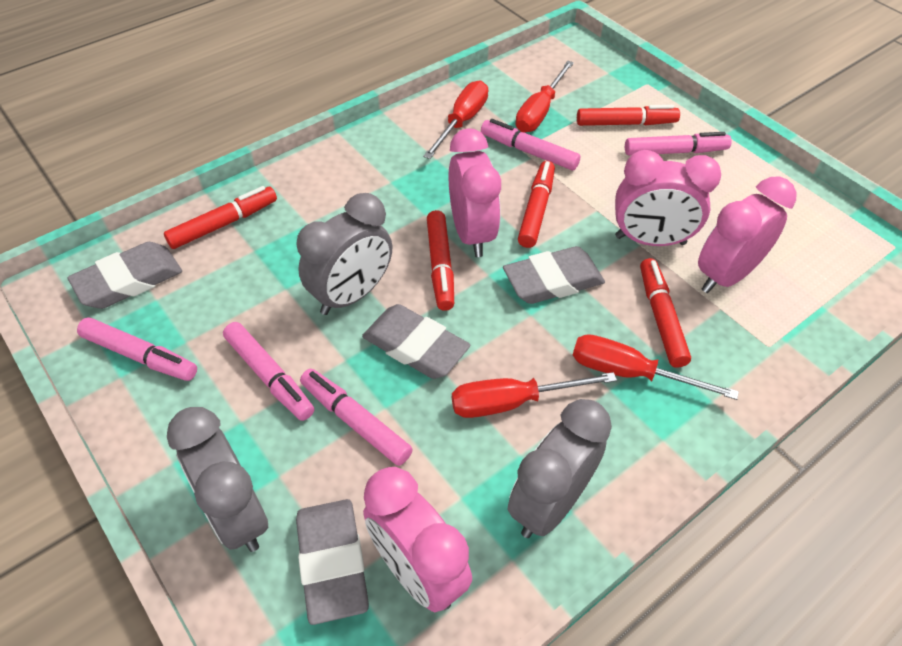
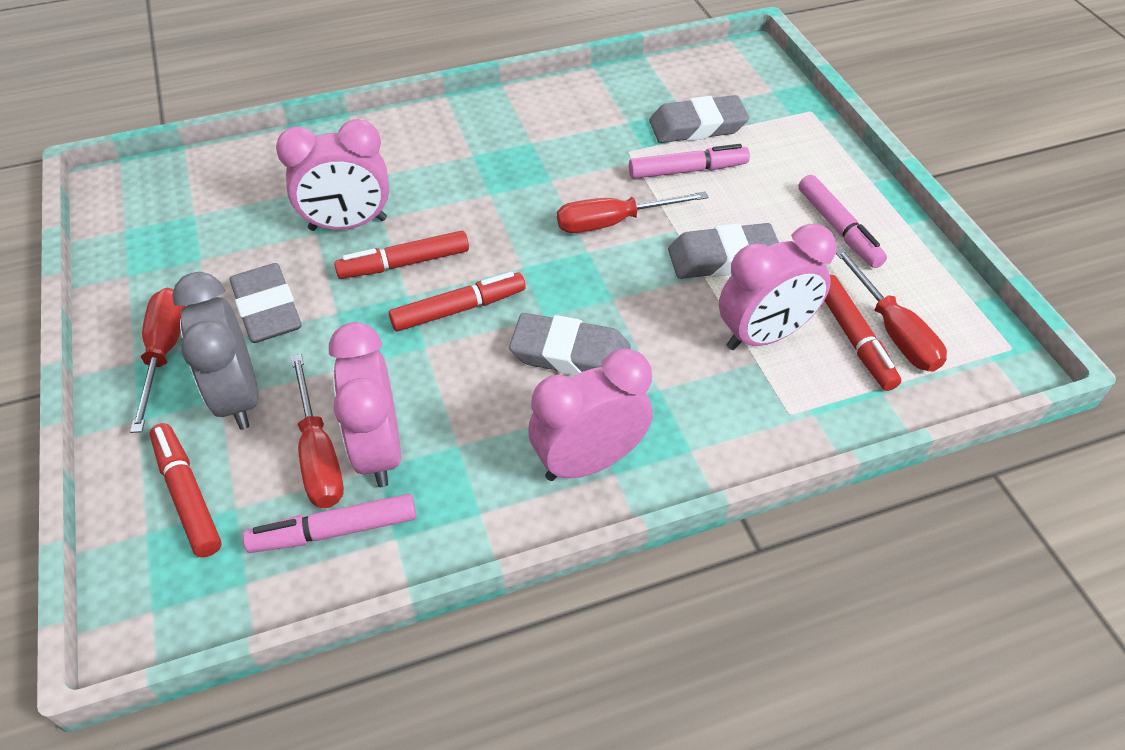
grey clock: 3 -> 1
pink marker: 5 -> 3
red marker: 5 -> 4

